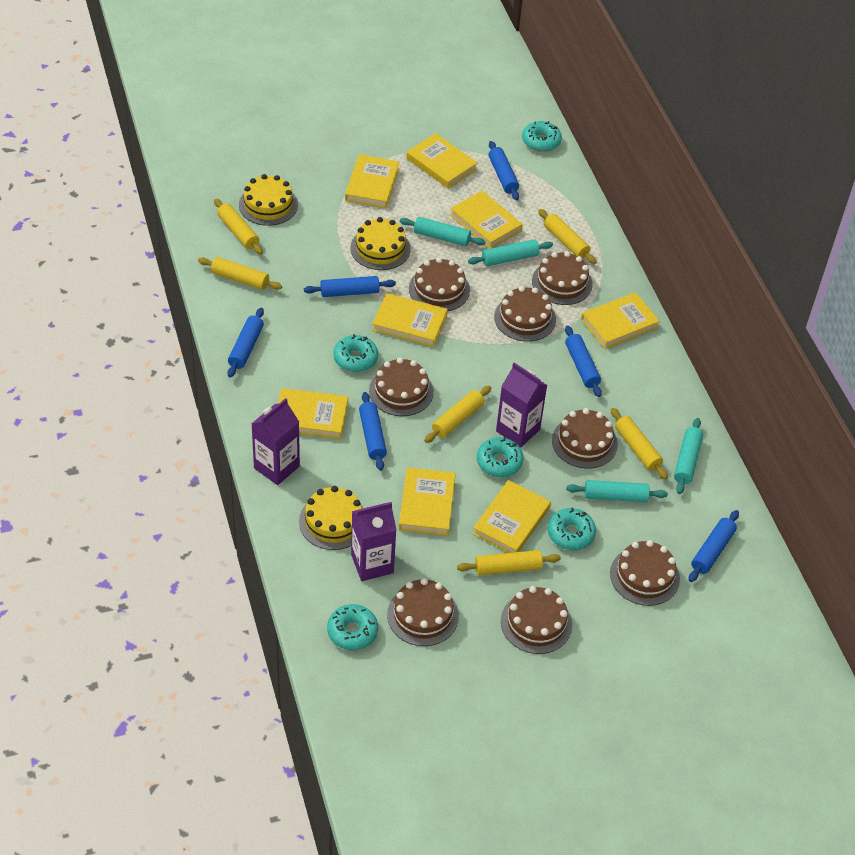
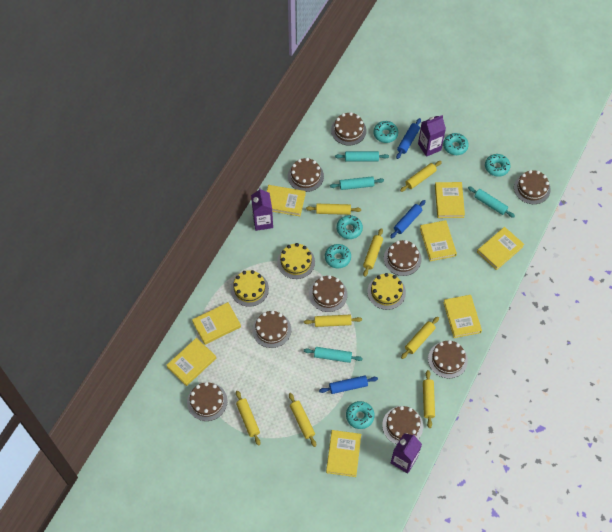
blue rolling pin: 6 -> 3
brown cake: 8 -> 9
turquoise donut: 5 -> 6
yellow rolling pin: 6 -> 8

